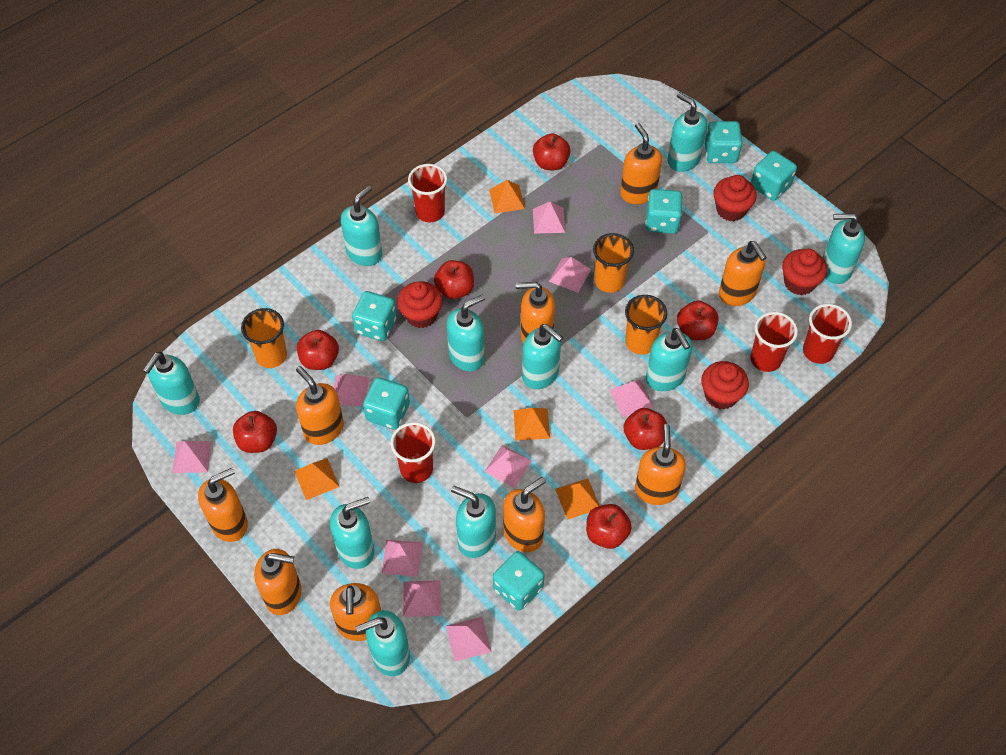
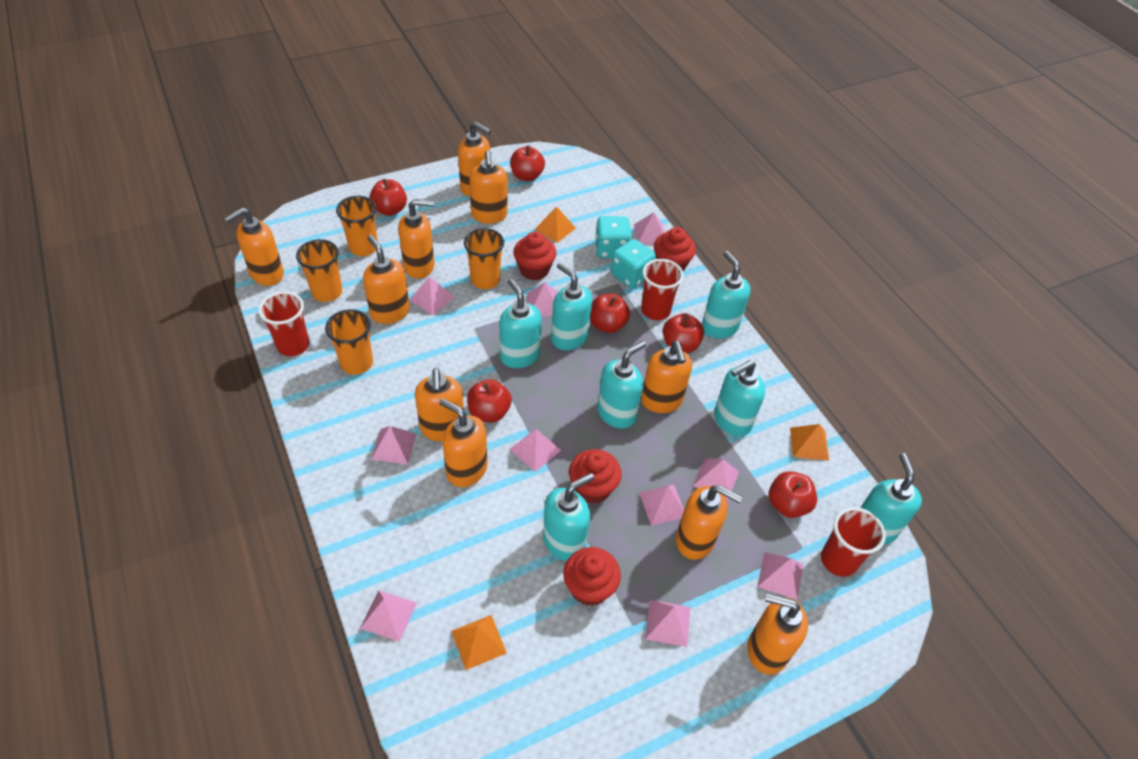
orange cup: 3 -> 4
orange pyramid: 4 -> 3
orange soap dispenser: 9 -> 10
pink pyramid: 9 -> 10
red apple: 7 -> 6
red cup: 4 -> 3
turquoise dice: 6 -> 2
turquoise soap dispenser: 10 -> 7

